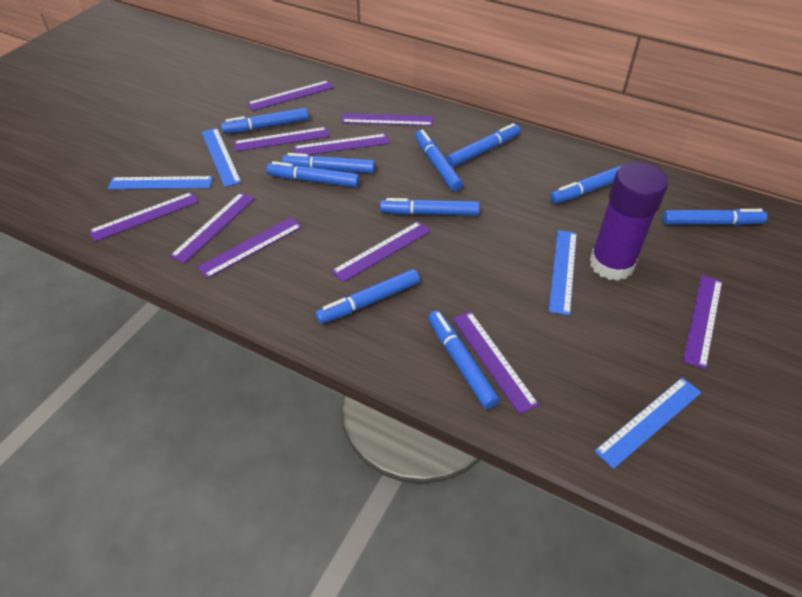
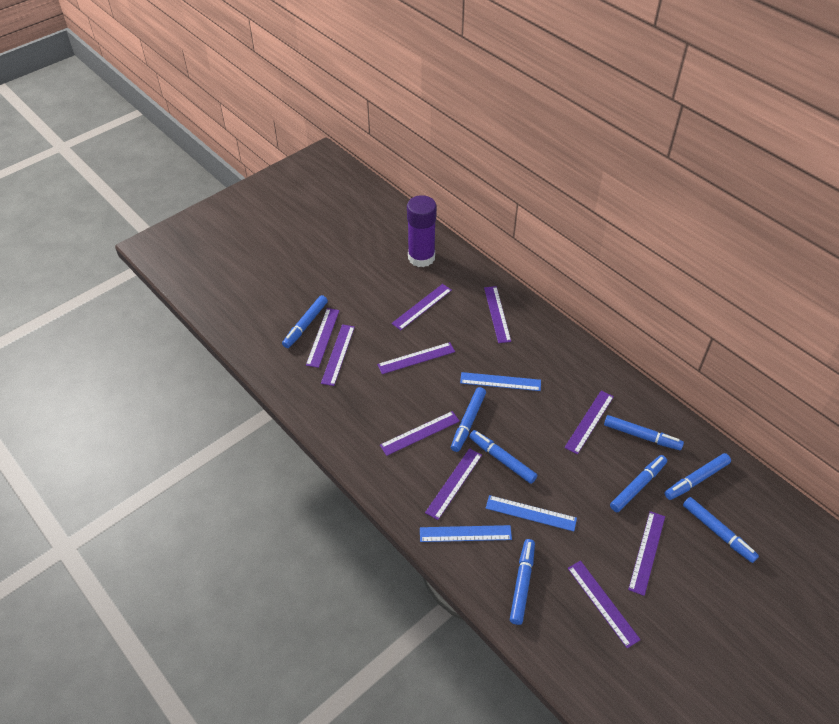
blue marker: 10 -> 8
blue ruler: 4 -> 3

